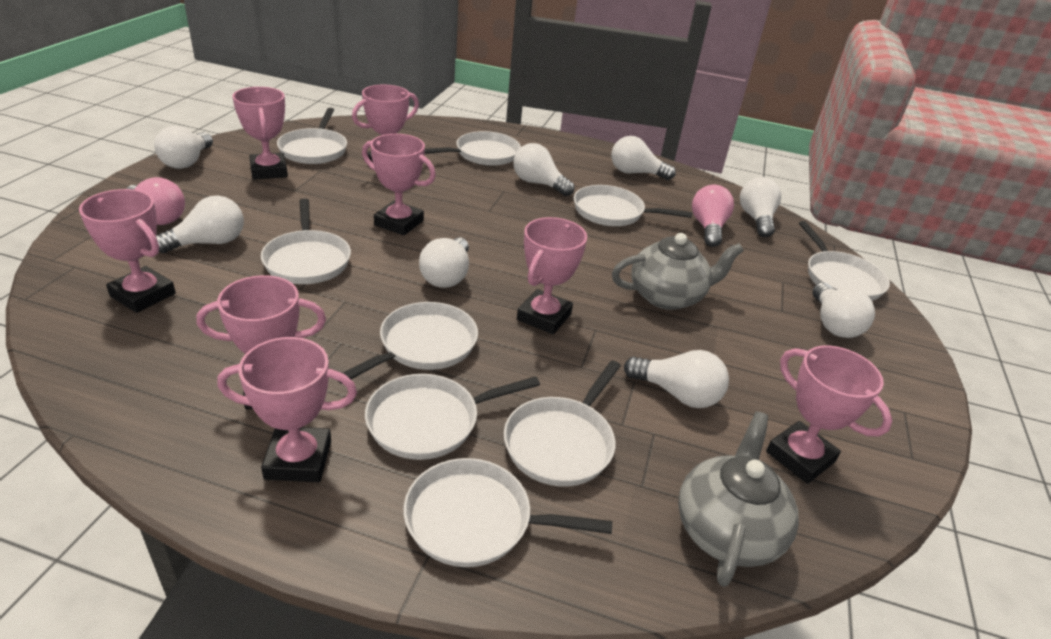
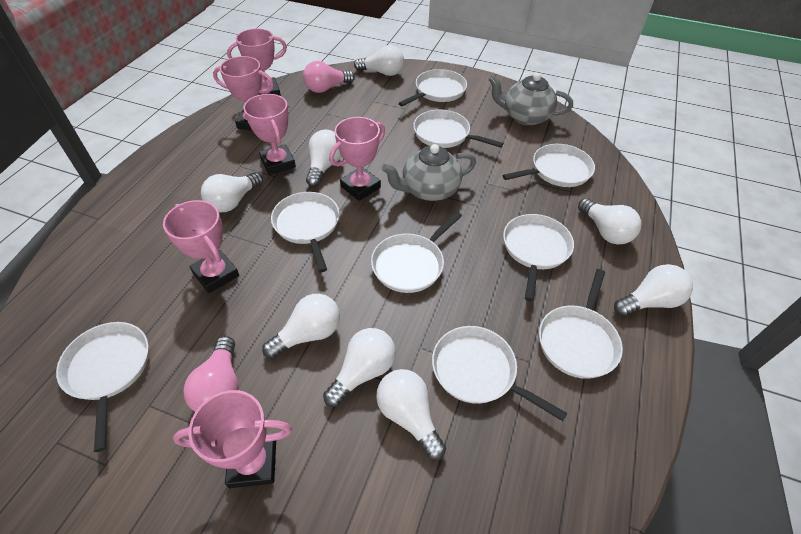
pink trophy: 8 -> 6

